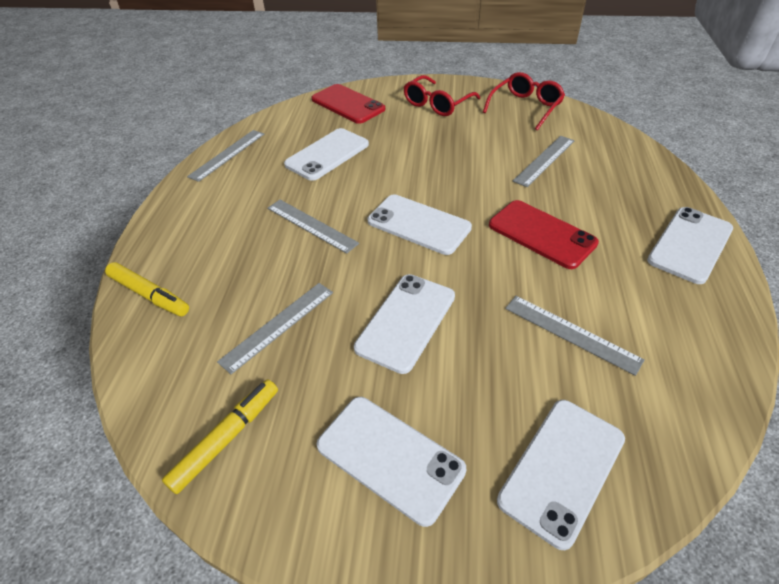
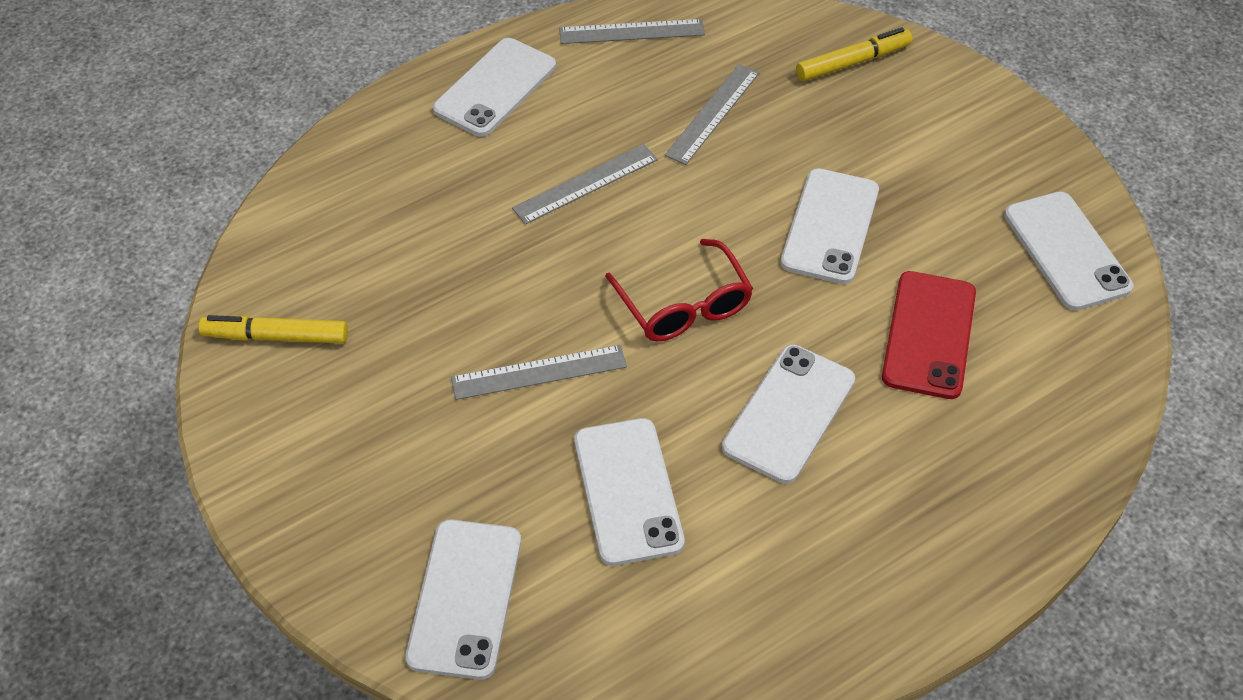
grey ruler: 5 -> 4
red glasses: 2 -> 1
red phone: 2 -> 1

